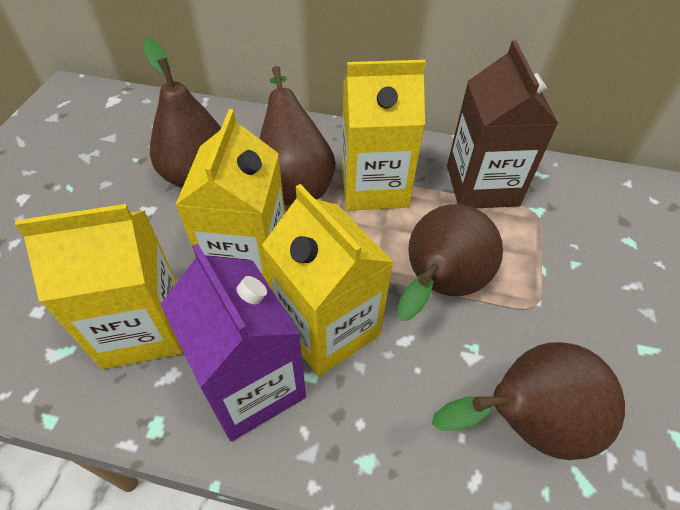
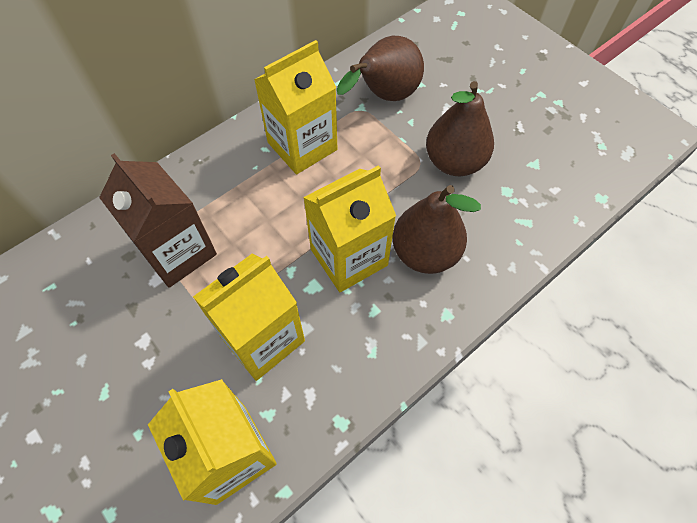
brown pear: 4 -> 3
purple carton: 1 -> 0

